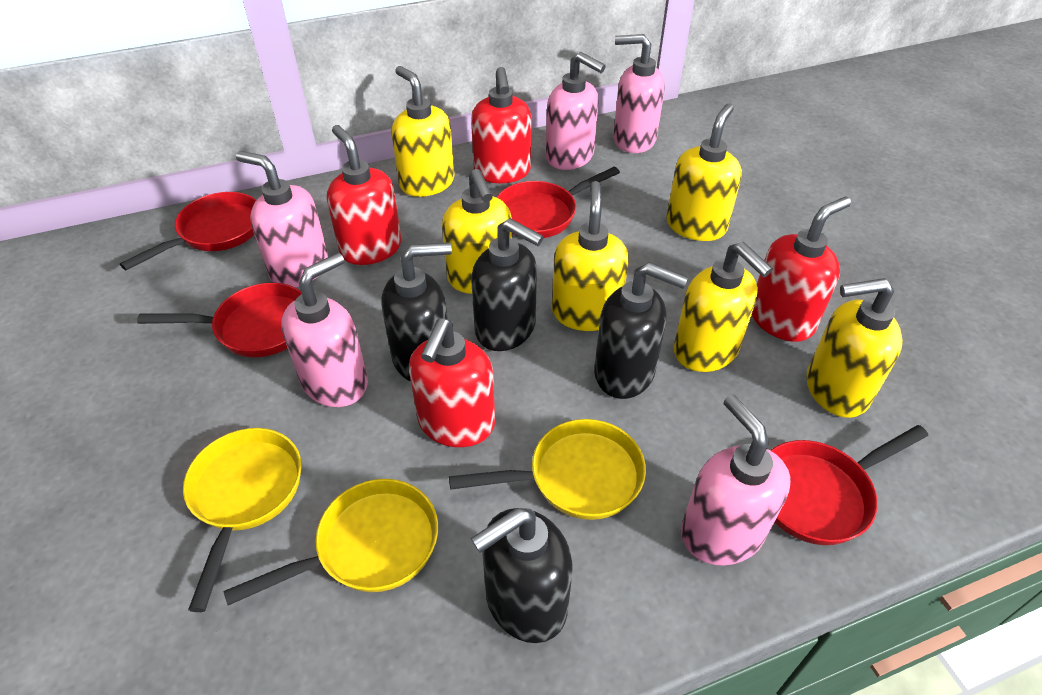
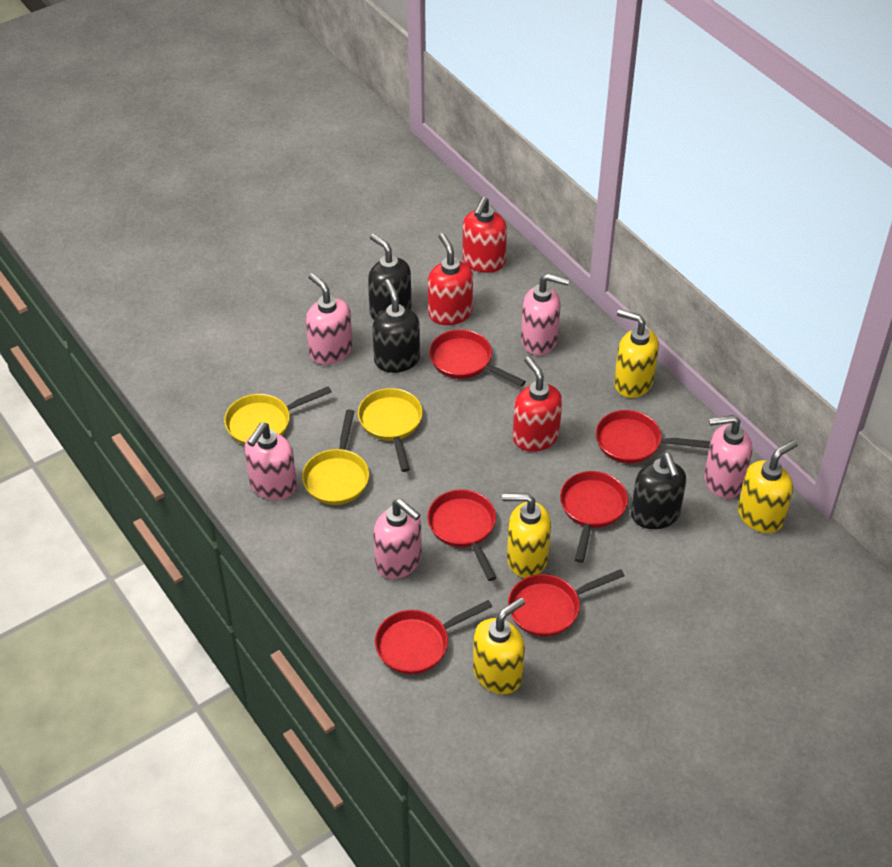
black soap dispenser: 4 -> 3
red pan: 4 -> 6
red soap dispenser: 4 -> 3
yellow soap dispenser: 6 -> 4

